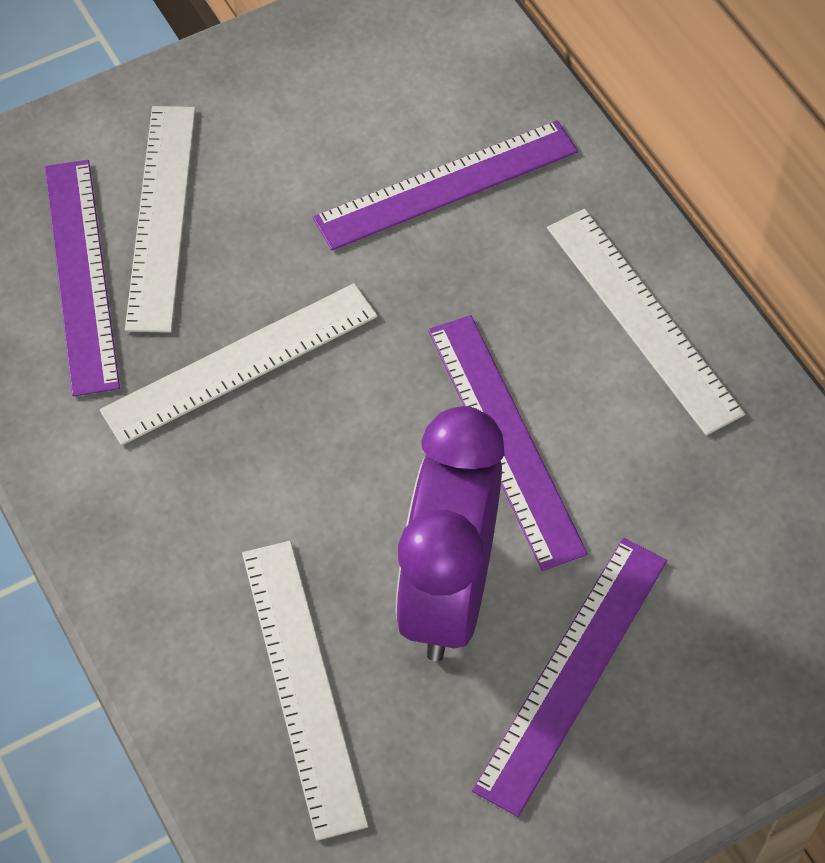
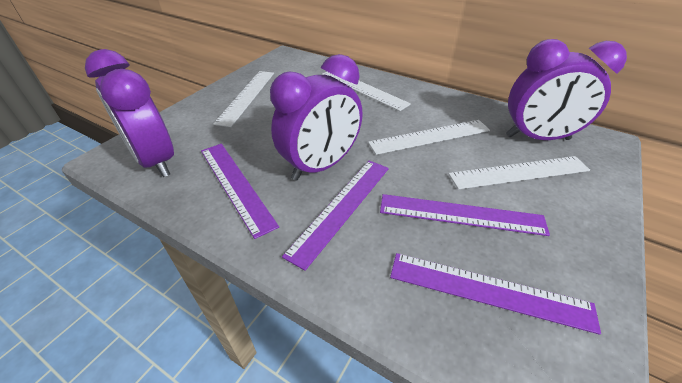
purple clock: 1 -> 3

